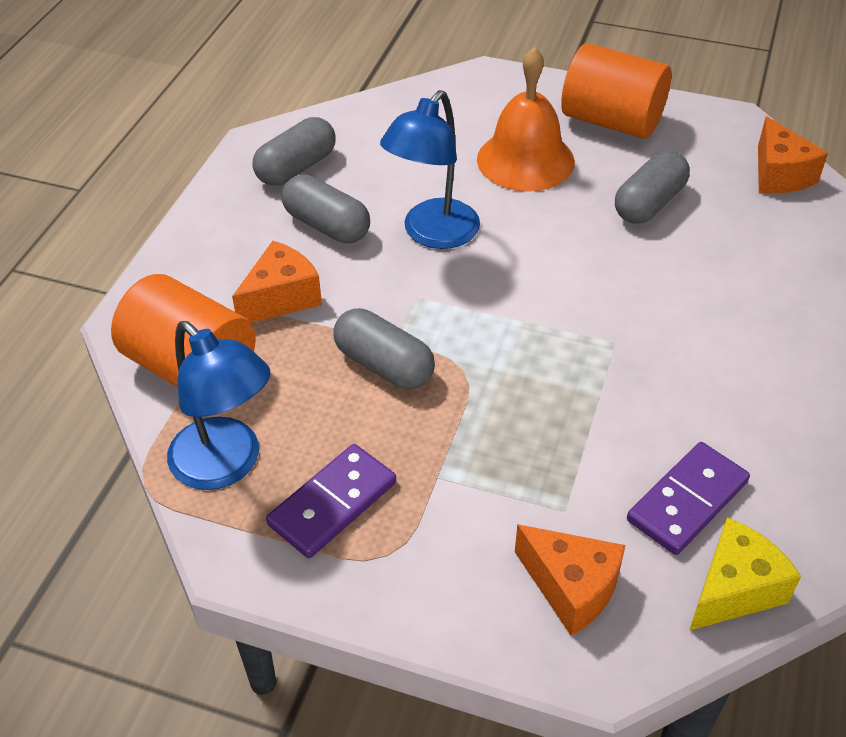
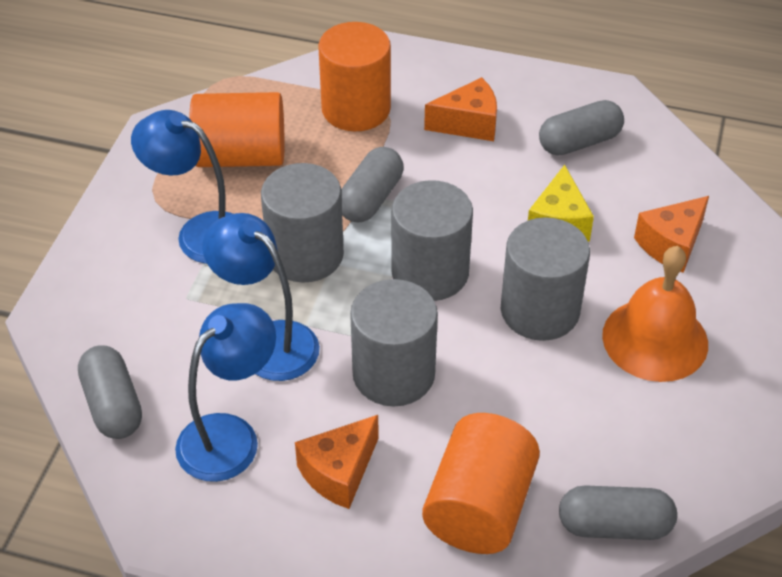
blue lamp: 2 -> 3
grey cylinder: 0 -> 4
orange cylinder: 2 -> 3
purple domino: 2 -> 0

